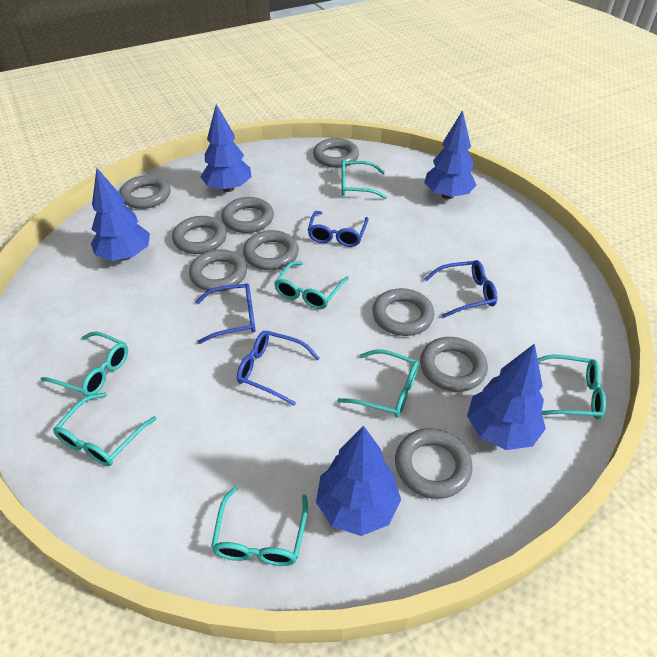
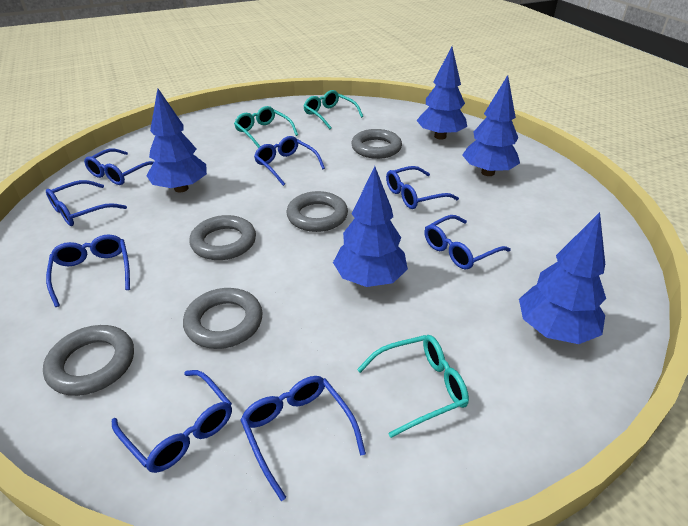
blue glasses: 4 -> 8
grey ring: 9 -> 5
turquoise glasses: 7 -> 3

